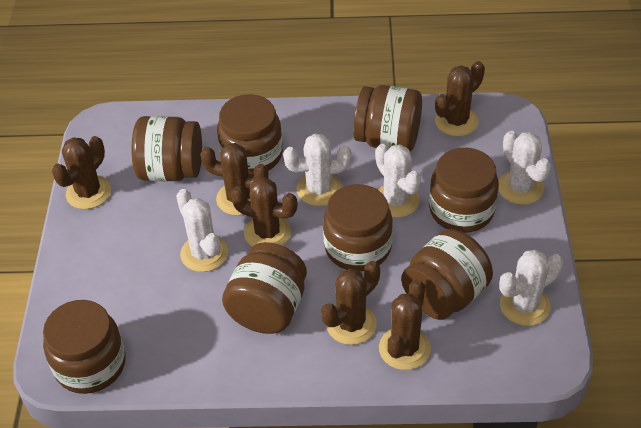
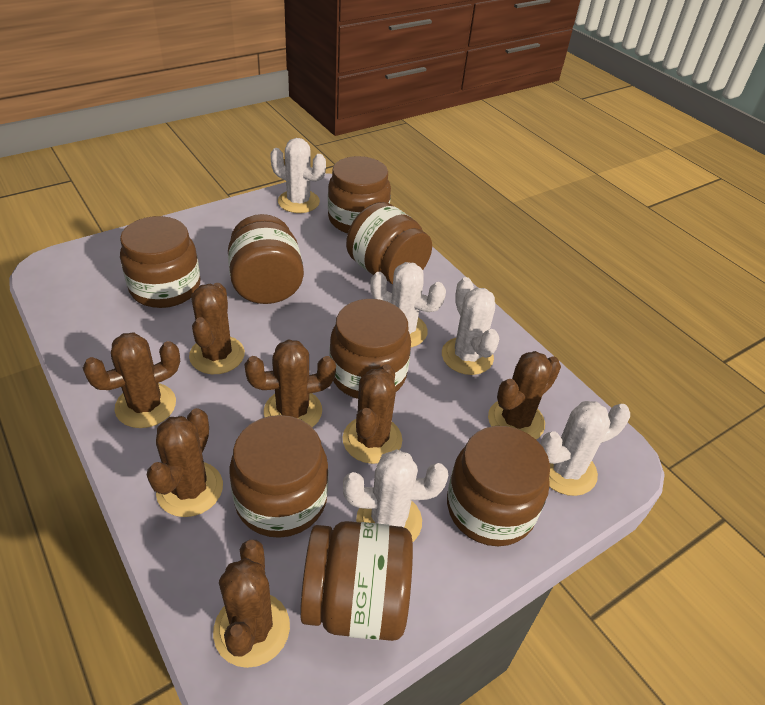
brown cactus: 6 -> 7

